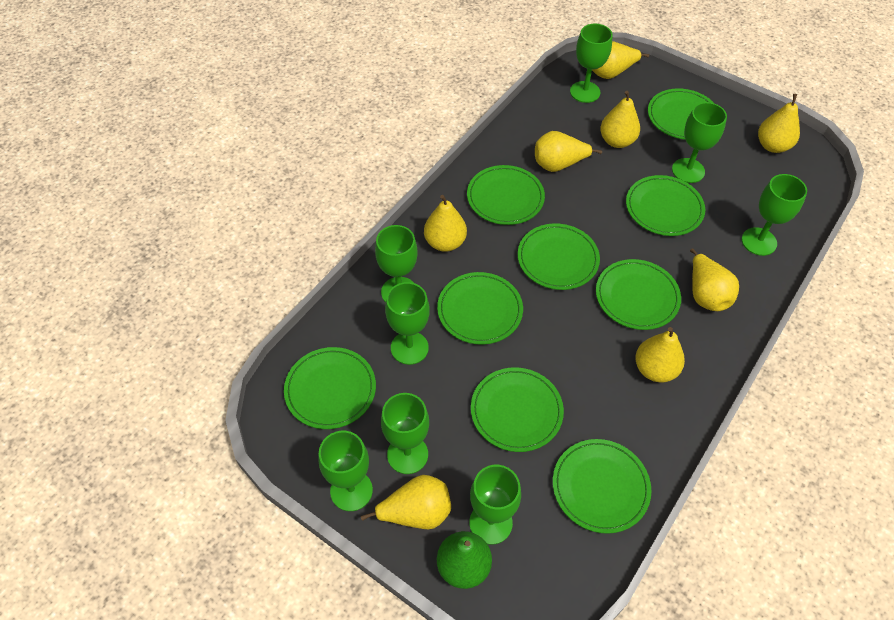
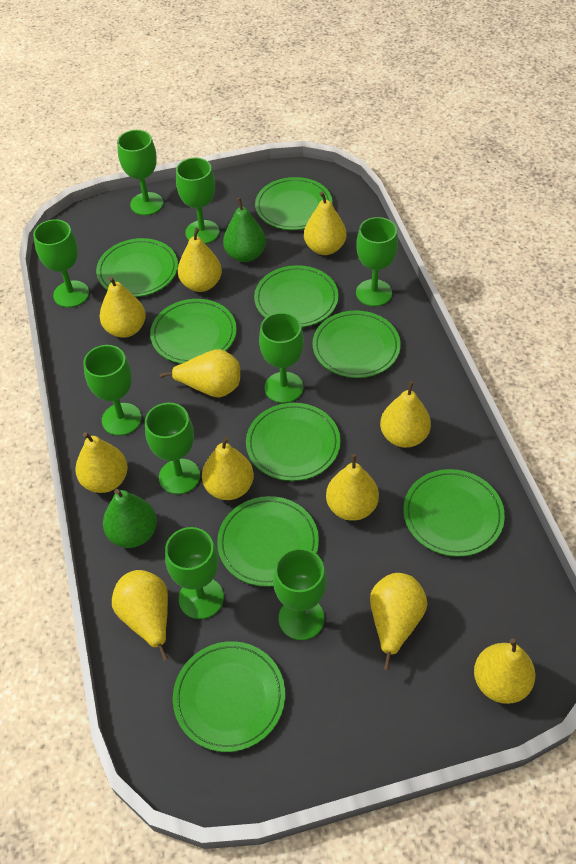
green goblet: 8 -> 9
green pear: 1 -> 2
yellow pear: 8 -> 11

